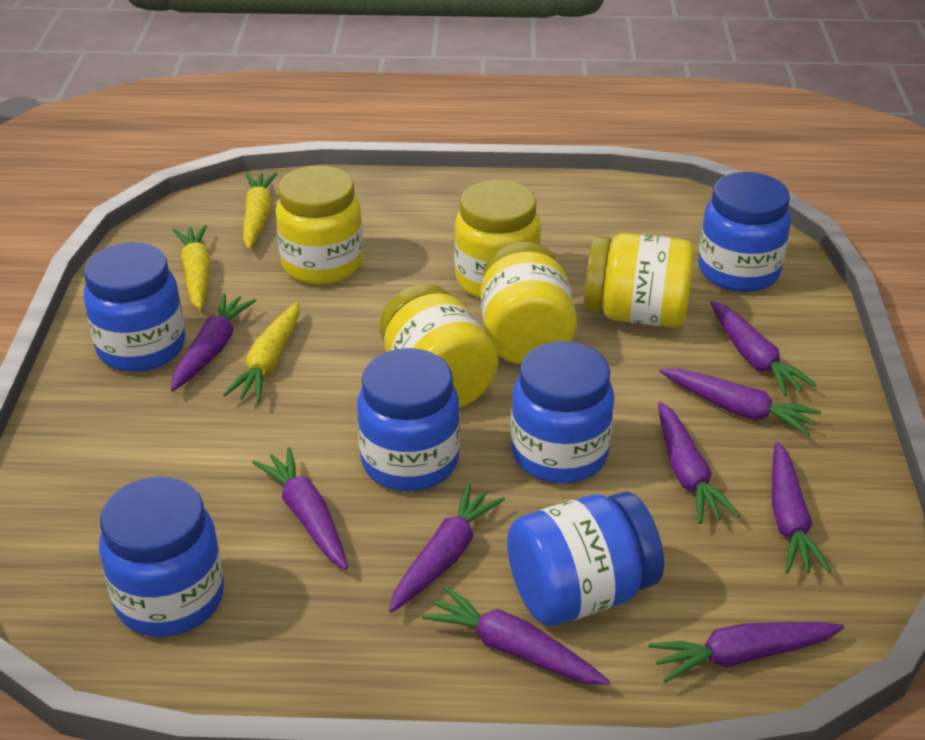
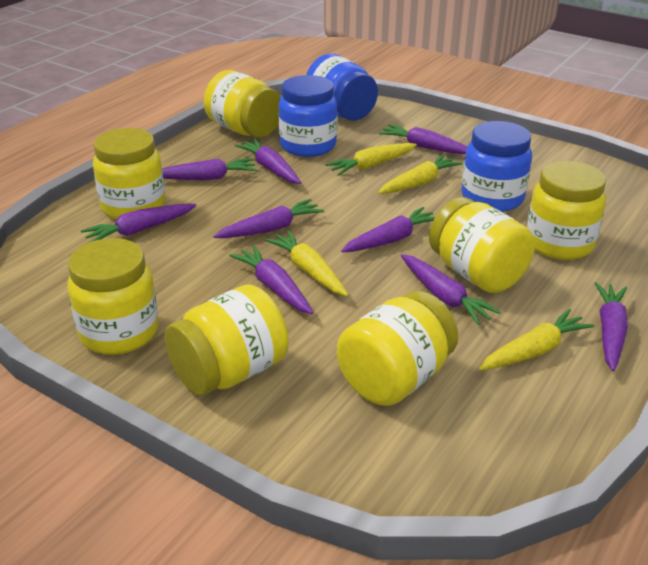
blue jar: 6 -> 3
yellow carrot: 3 -> 4
yellow jar: 5 -> 7

